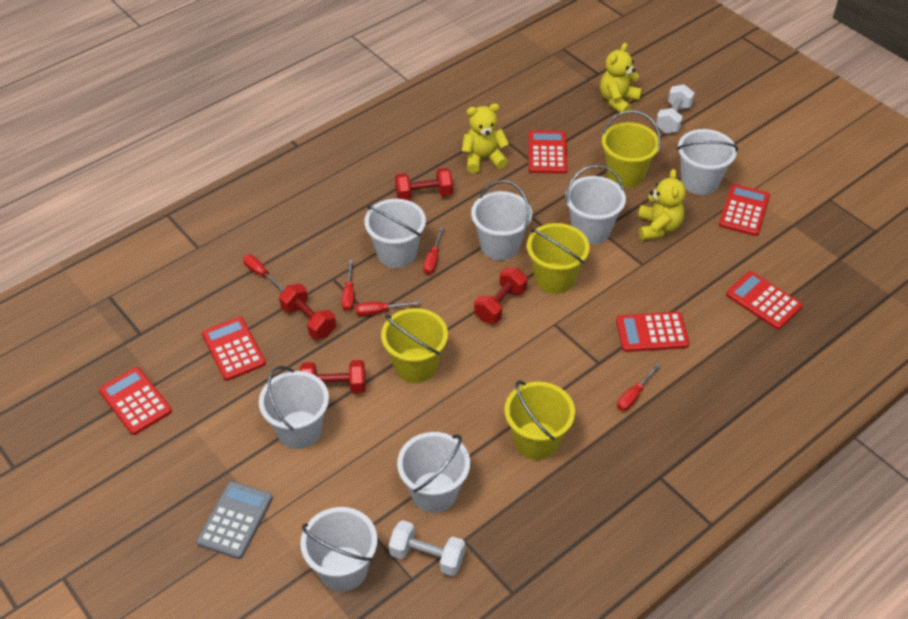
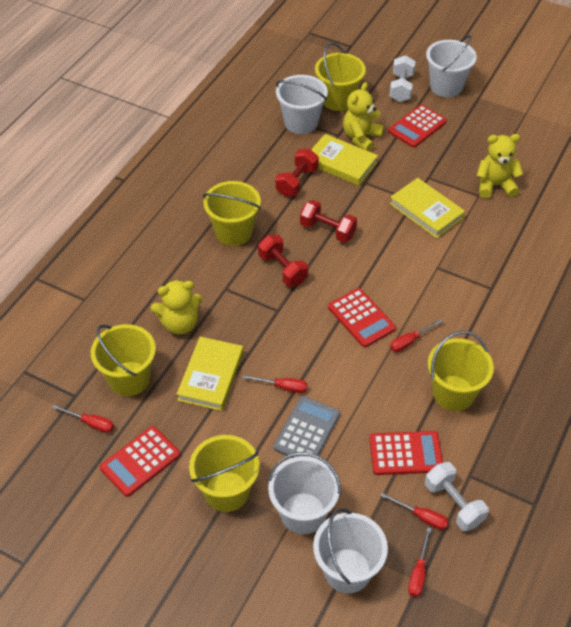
red calculator: 6 -> 4
red dumbbell: 4 -> 3
white bucket: 7 -> 4
yellow book: 0 -> 3
yellow bucket: 4 -> 5

